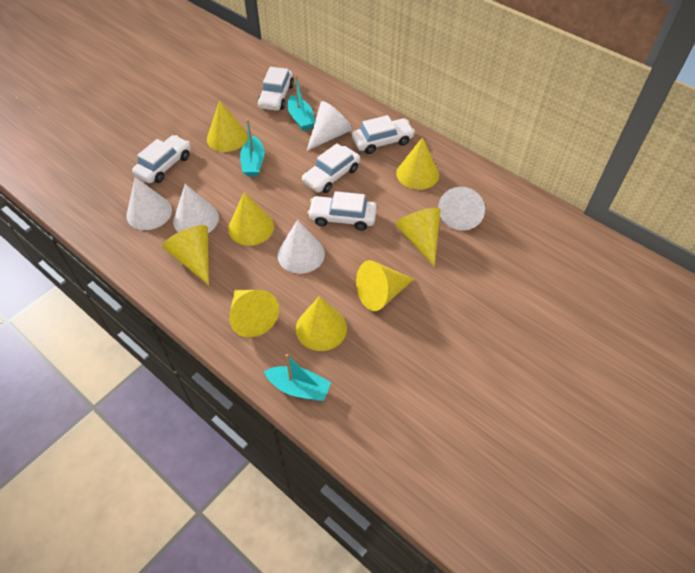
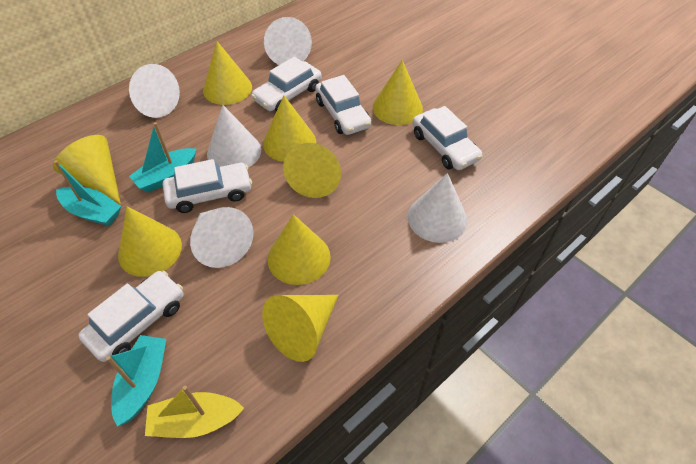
yellow boat: 0 -> 1

